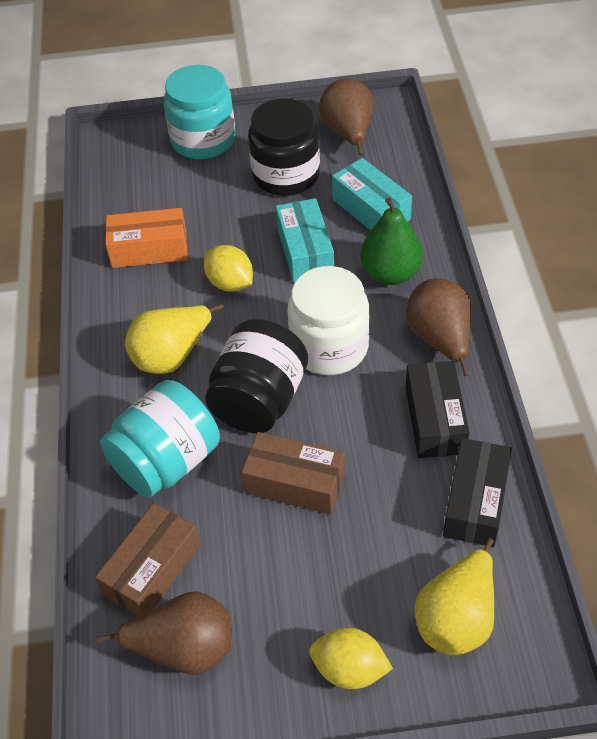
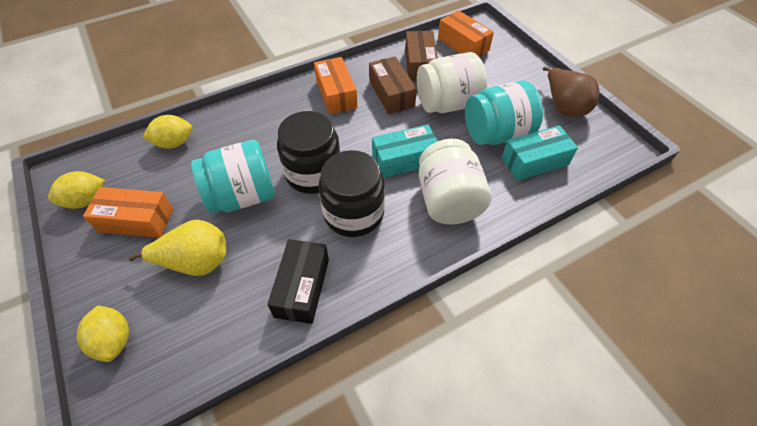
black box: 2 -> 1
brown pear: 3 -> 1
green pear: 1 -> 0
orange box: 1 -> 3
white jar: 1 -> 2
yellow lemon: 2 -> 3
yellow pear: 2 -> 1

